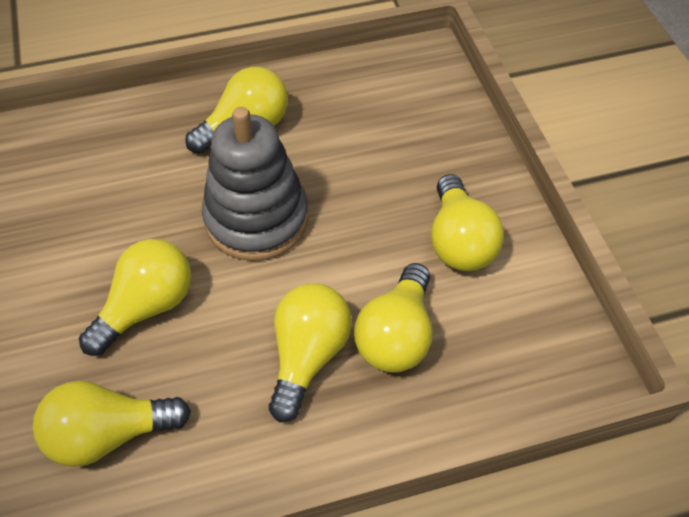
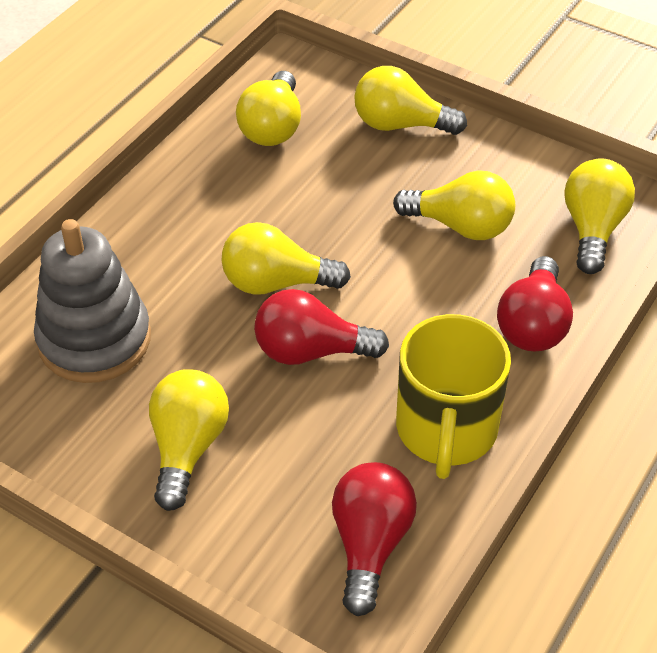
red light bulb: 0 -> 3
yellow mug: 0 -> 1

